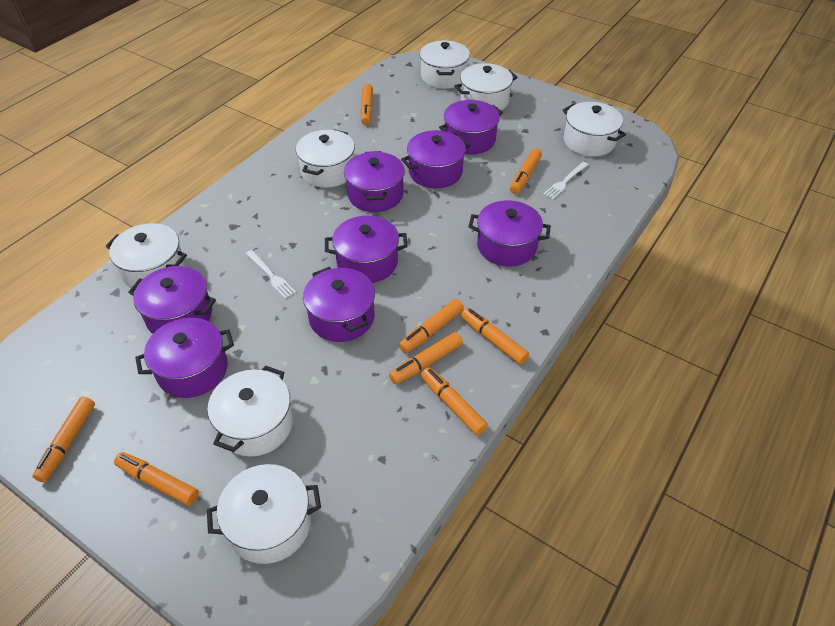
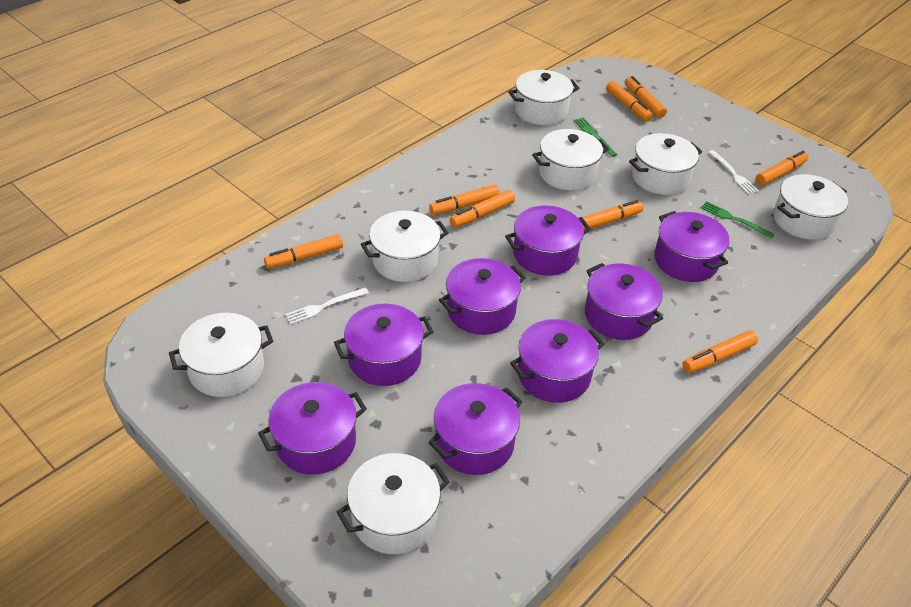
green fork: 0 -> 2

